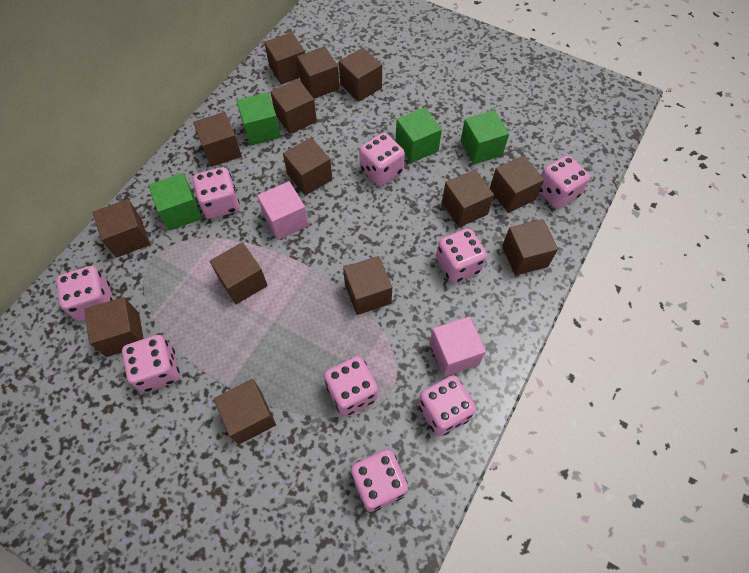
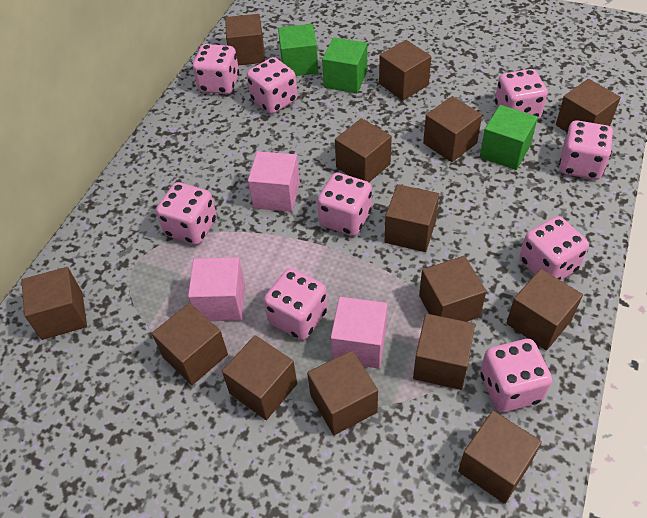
green cube: 4 -> 3
pink cube: 2 -> 3

